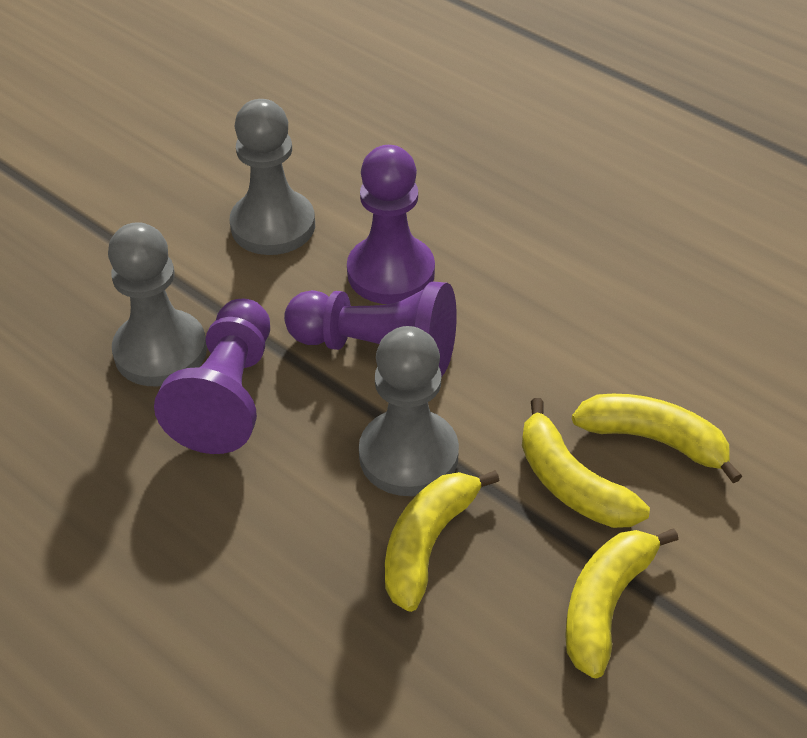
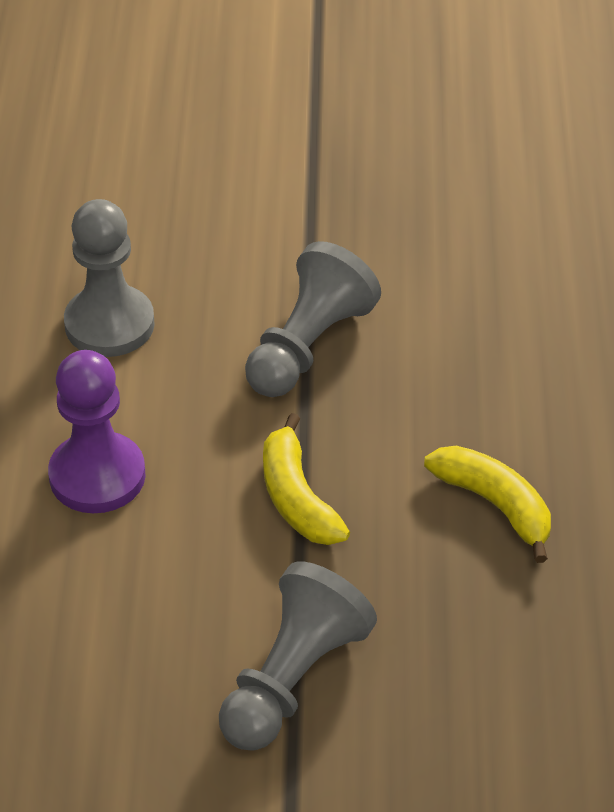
purple pawn: 3 -> 1
yellow banana: 4 -> 2

